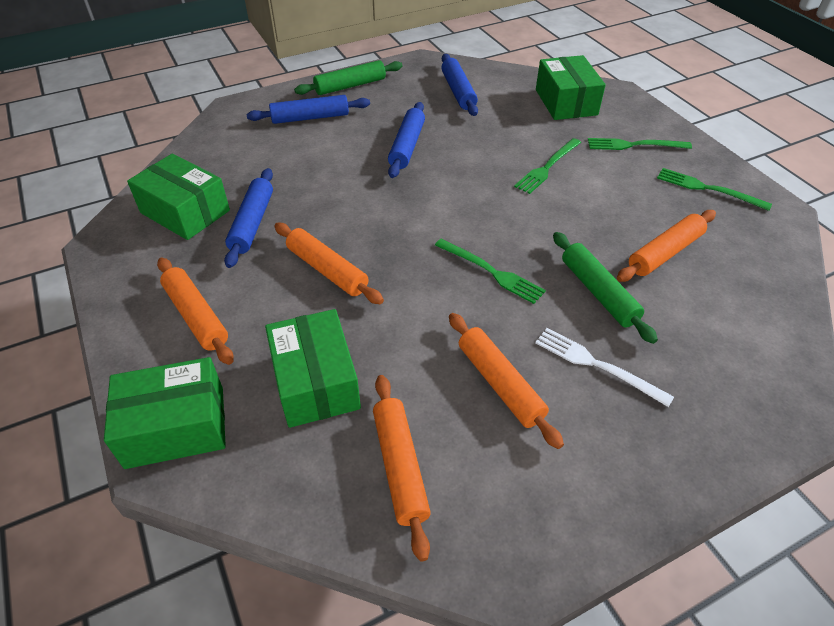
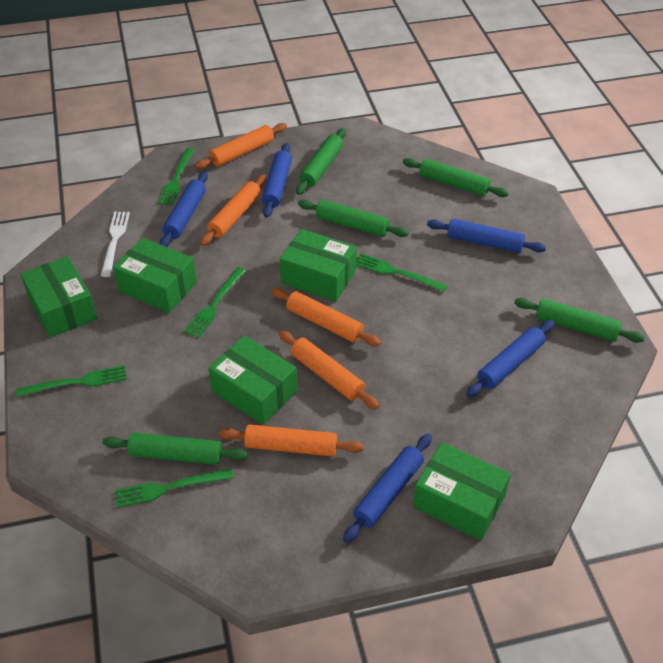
blue rolling pin: 4 -> 5
green box: 4 -> 5
green fork: 4 -> 5
green rolling pin: 2 -> 5

